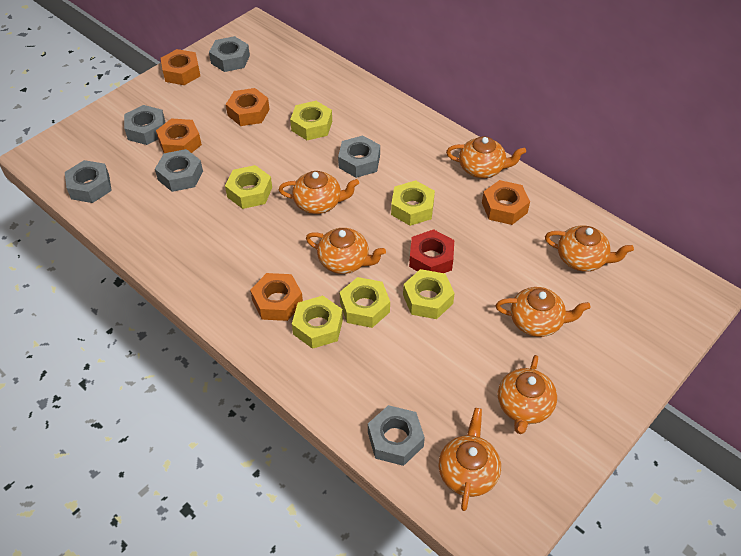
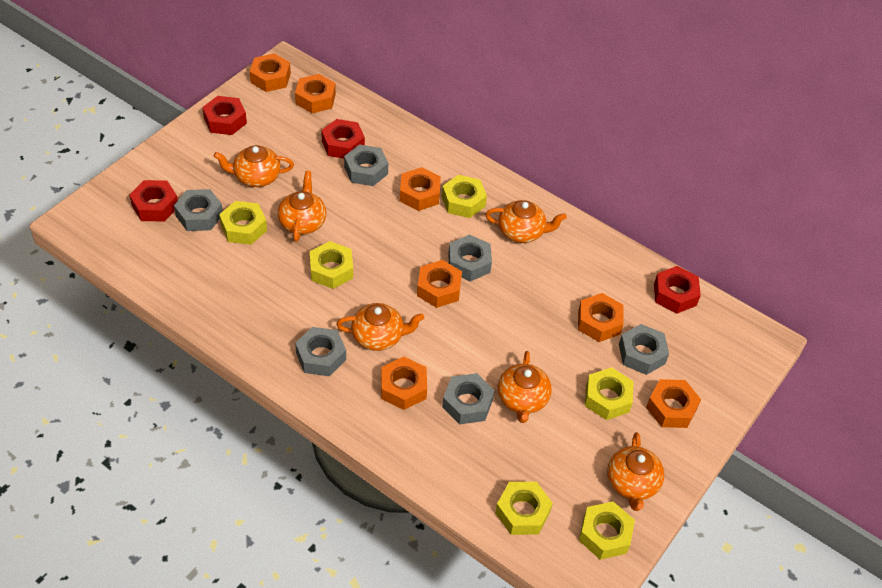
orange nut: 5 -> 7
orange teapot: 7 -> 6
red nut: 1 -> 4

